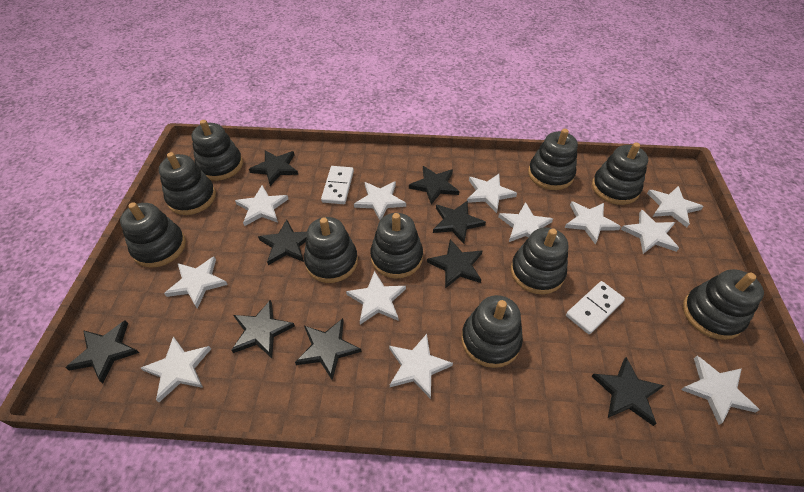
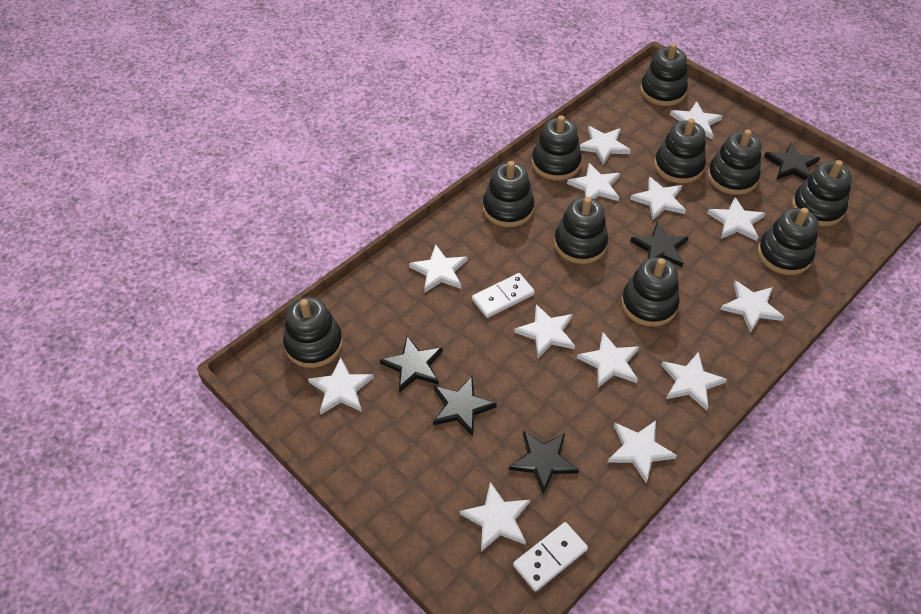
black star: 9 -> 5
white star: 12 -> 13

